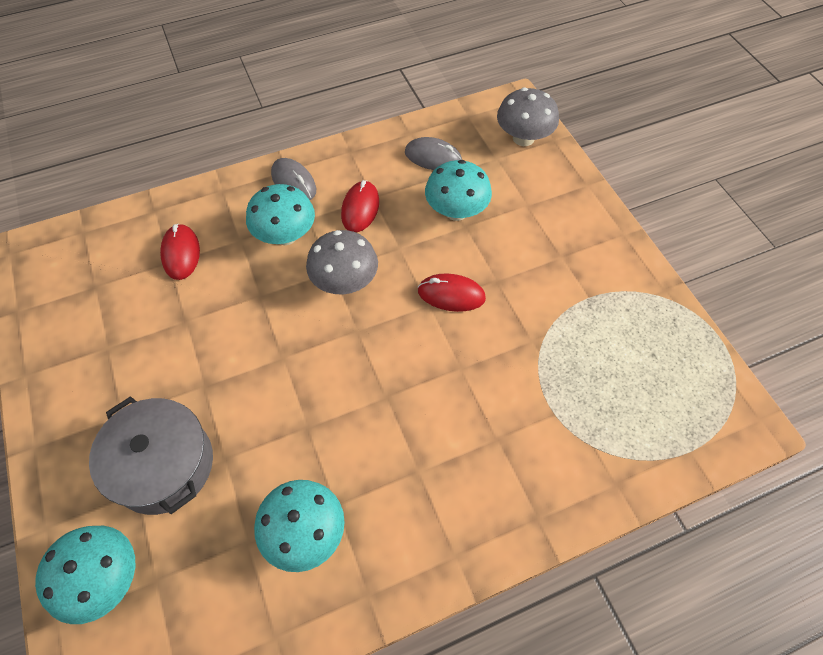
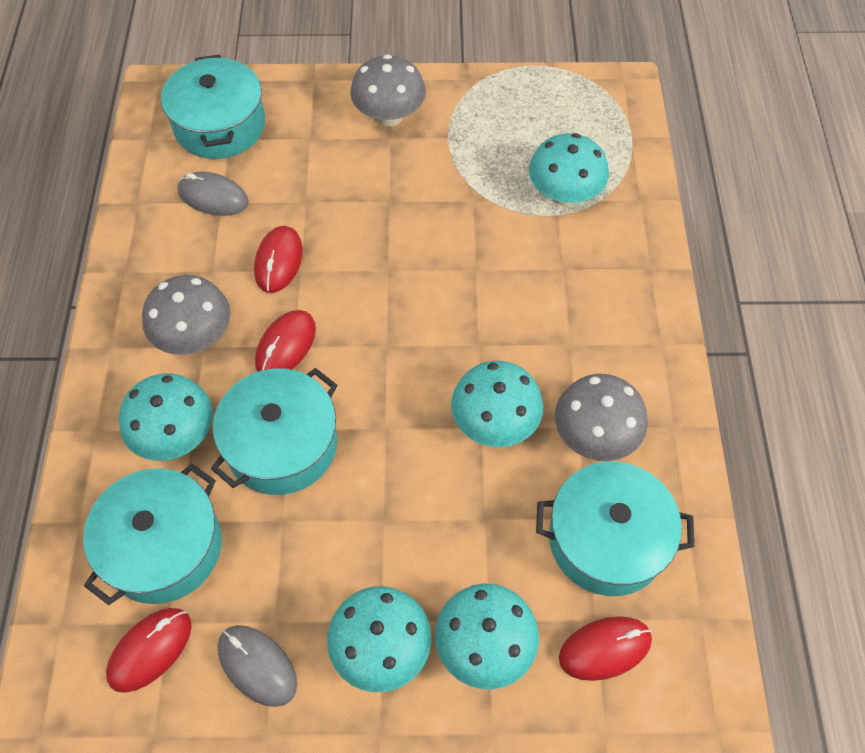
grey mushroom: 2 -> 3
grey pot: 1 -> 0
red mouse: 3 -> 4
turquoise mushroom: 4 -> 5
turquoise pot: 0 -> 4

